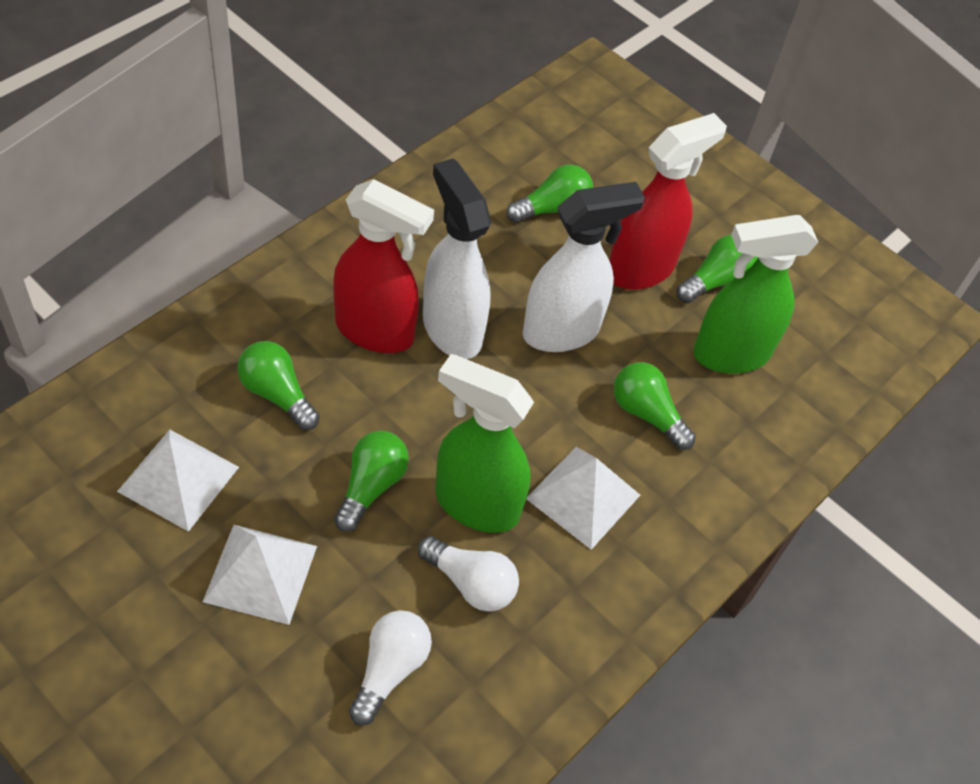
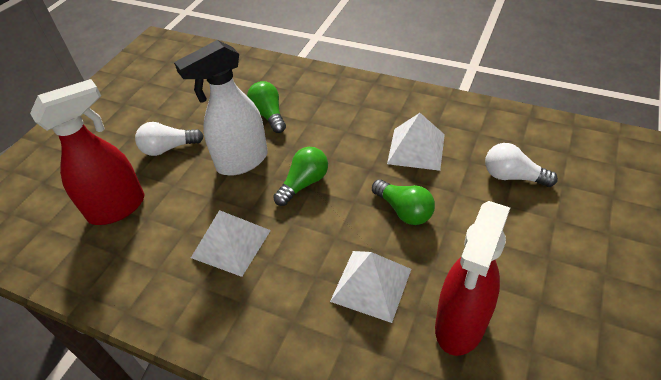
green light bulb: 5 -> 3
green spray bottle: 2 -> 0
white spray bottle: 2 -> 1

